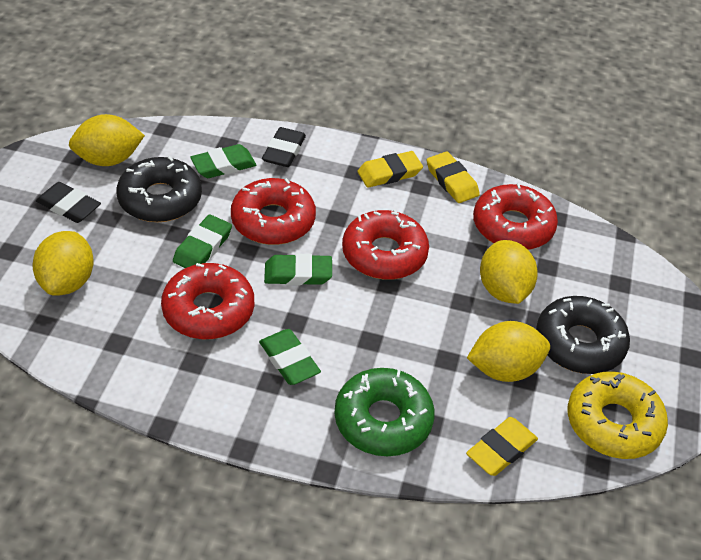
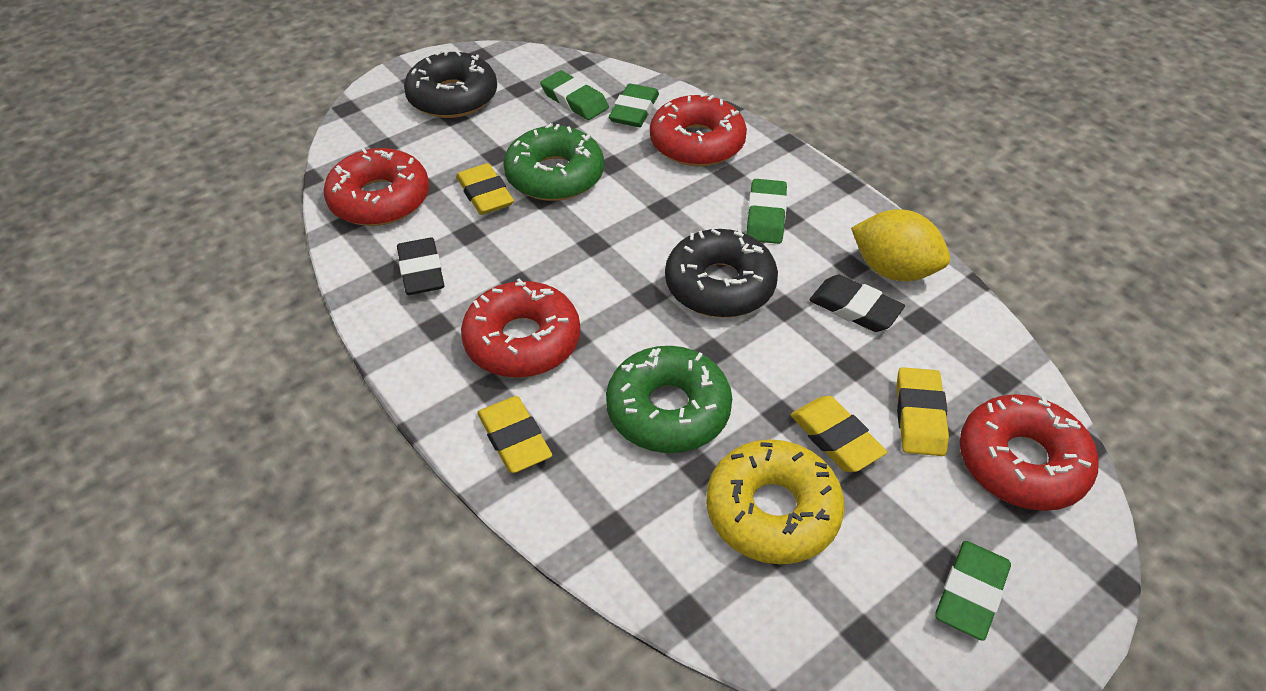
green donut: 1 -> 2
yellow eraser: 3 -> 4
yellow lemon: 4 -> 1

